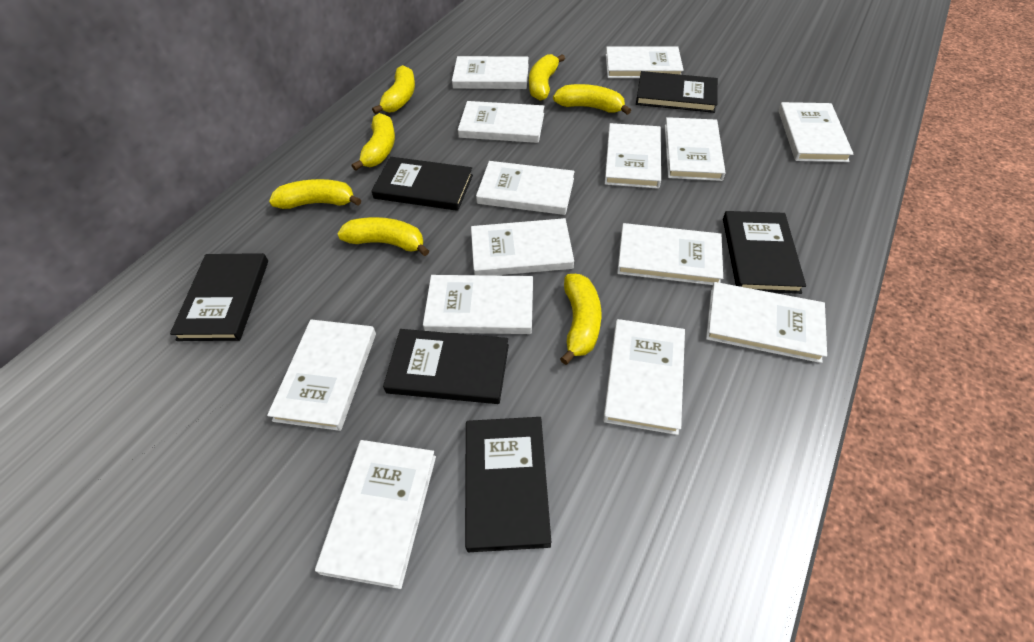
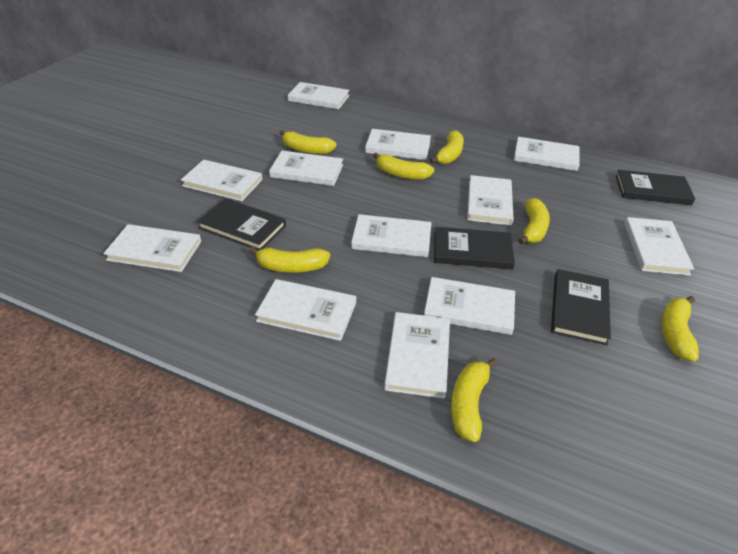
black book: 6 -> 4
white book: 14 -> 12

